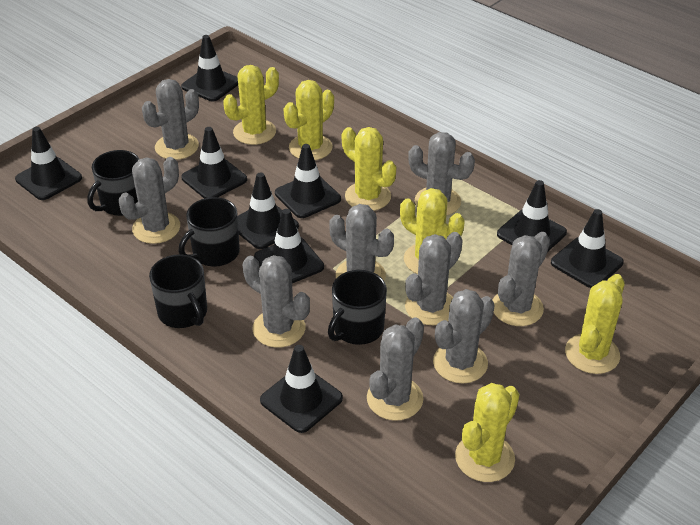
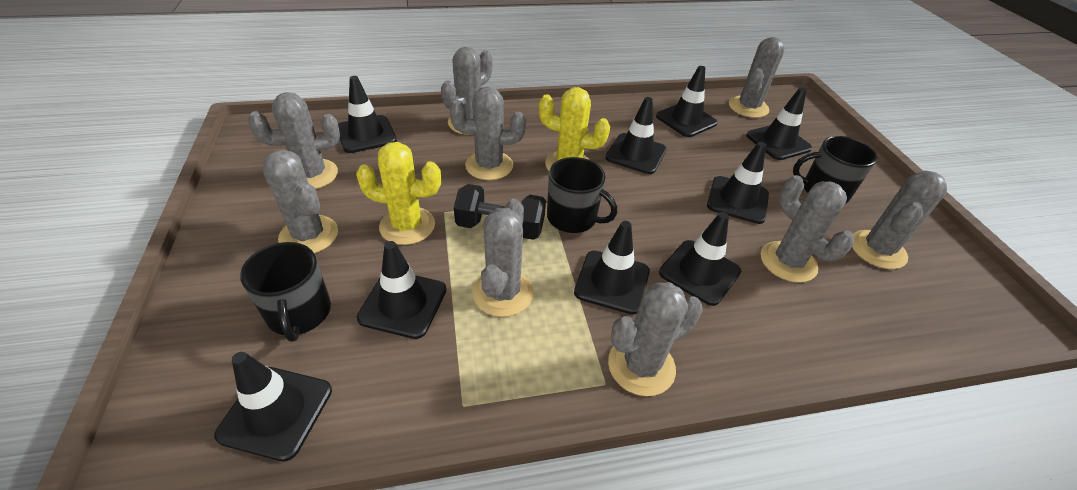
black dumbbell: 0 -> 1
black mug: 4 -> 3
yellow cactus: 6 -> 2

